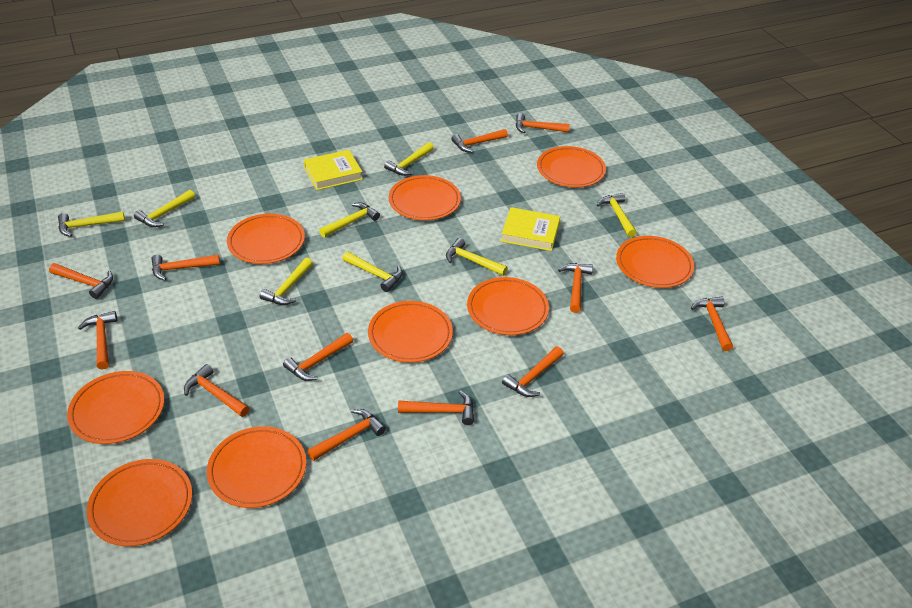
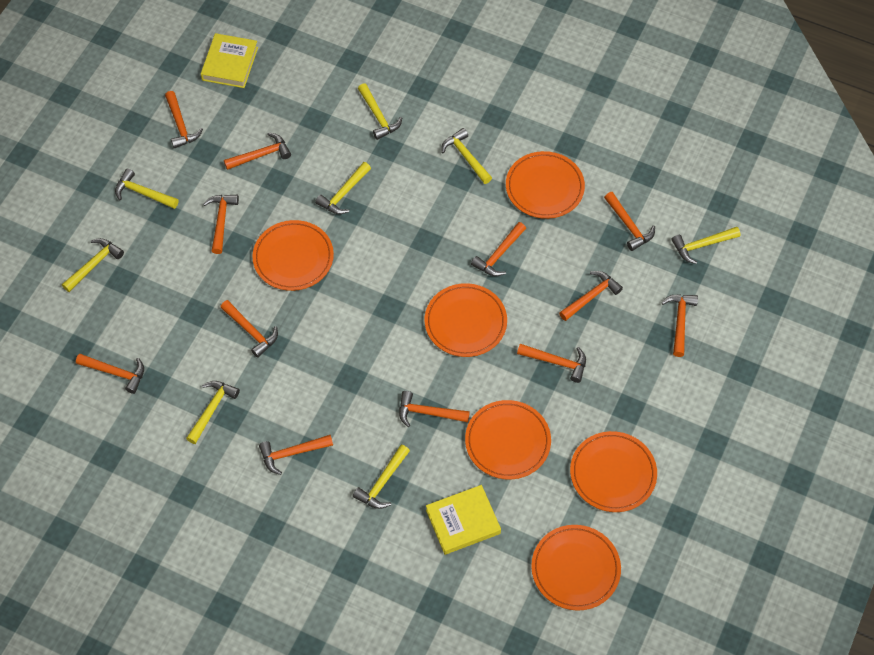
orange plate: 9 -> 6

